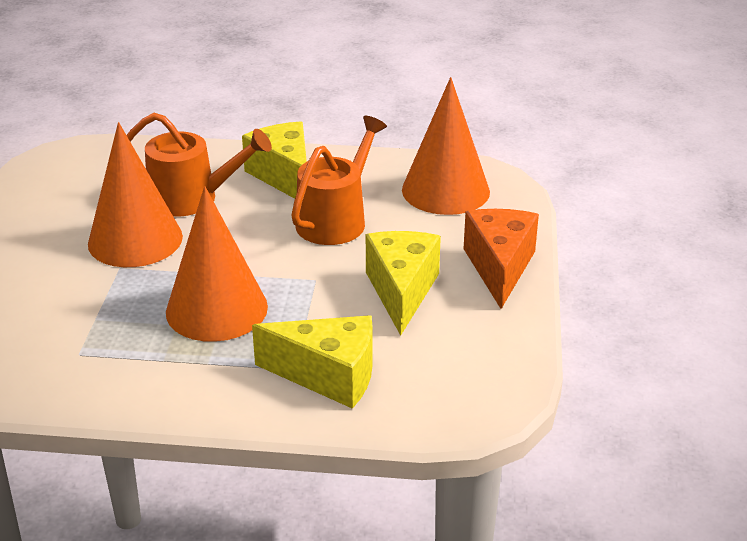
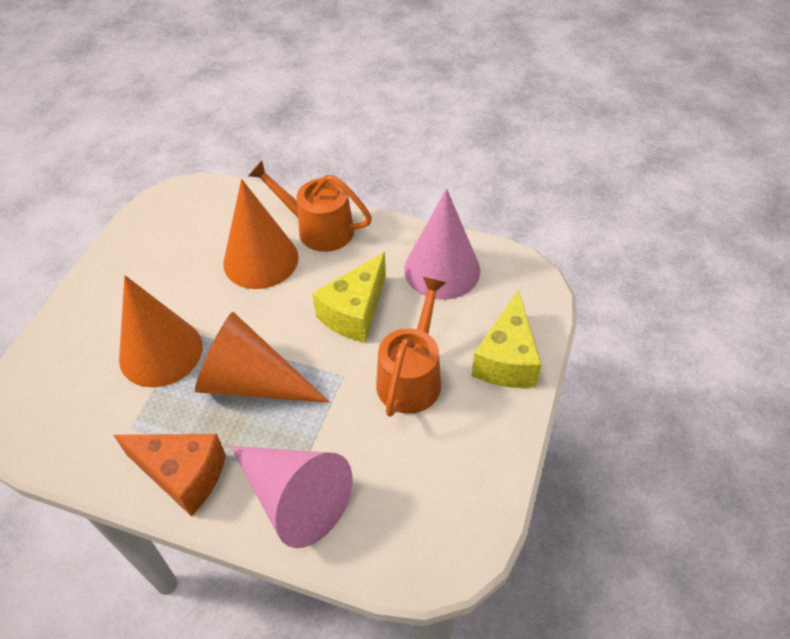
pink cone: 0 -> 2
yellow cheese: 3 -> 2

